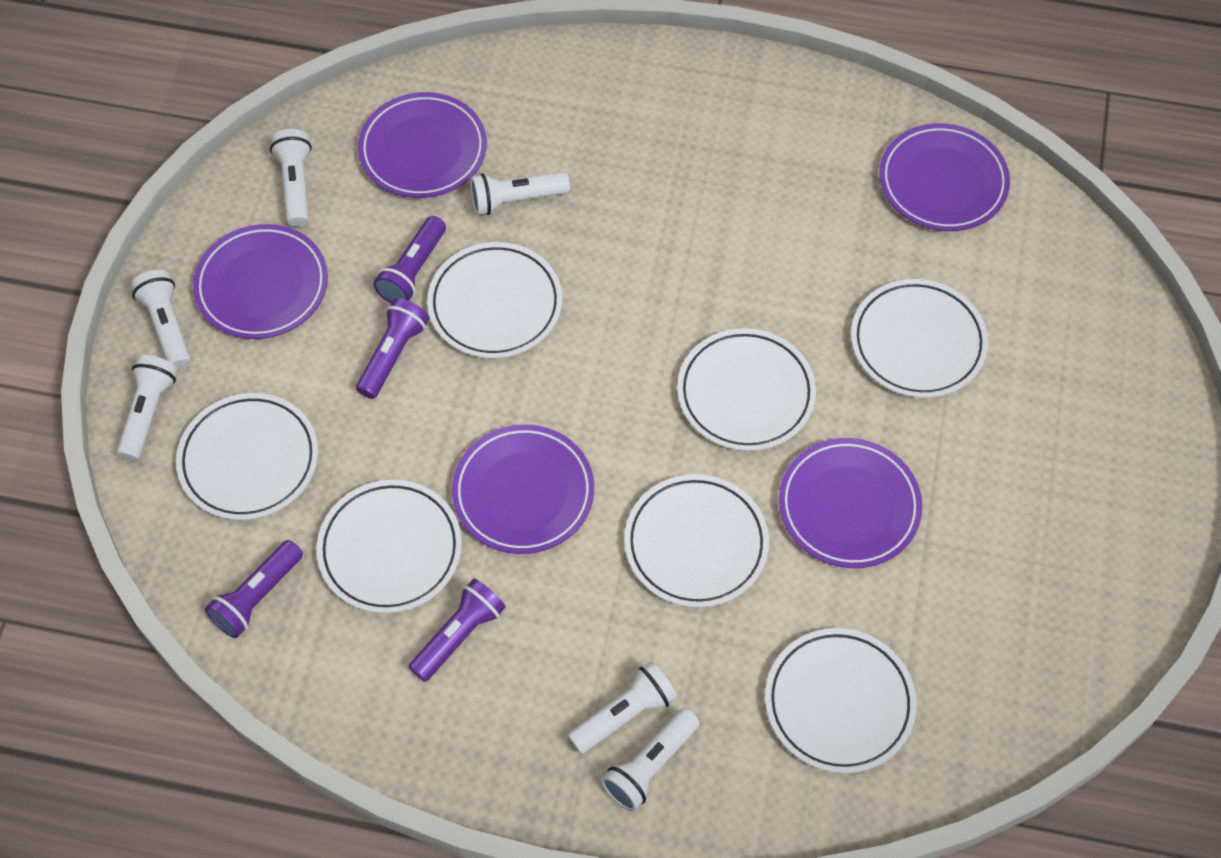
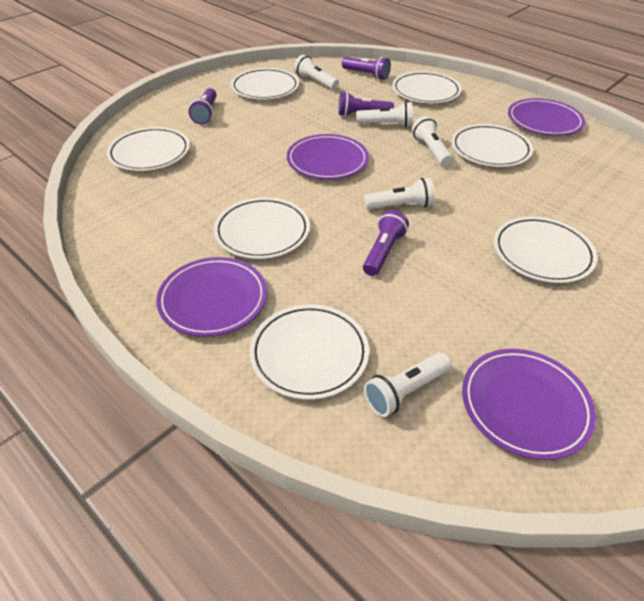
purple plate: 5 -> 4
white flashlight: 6 -> 5

